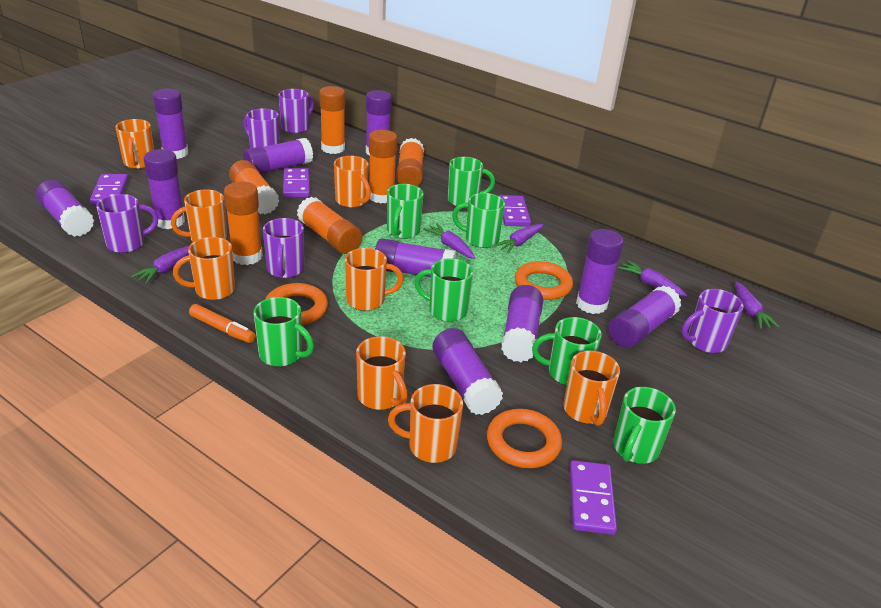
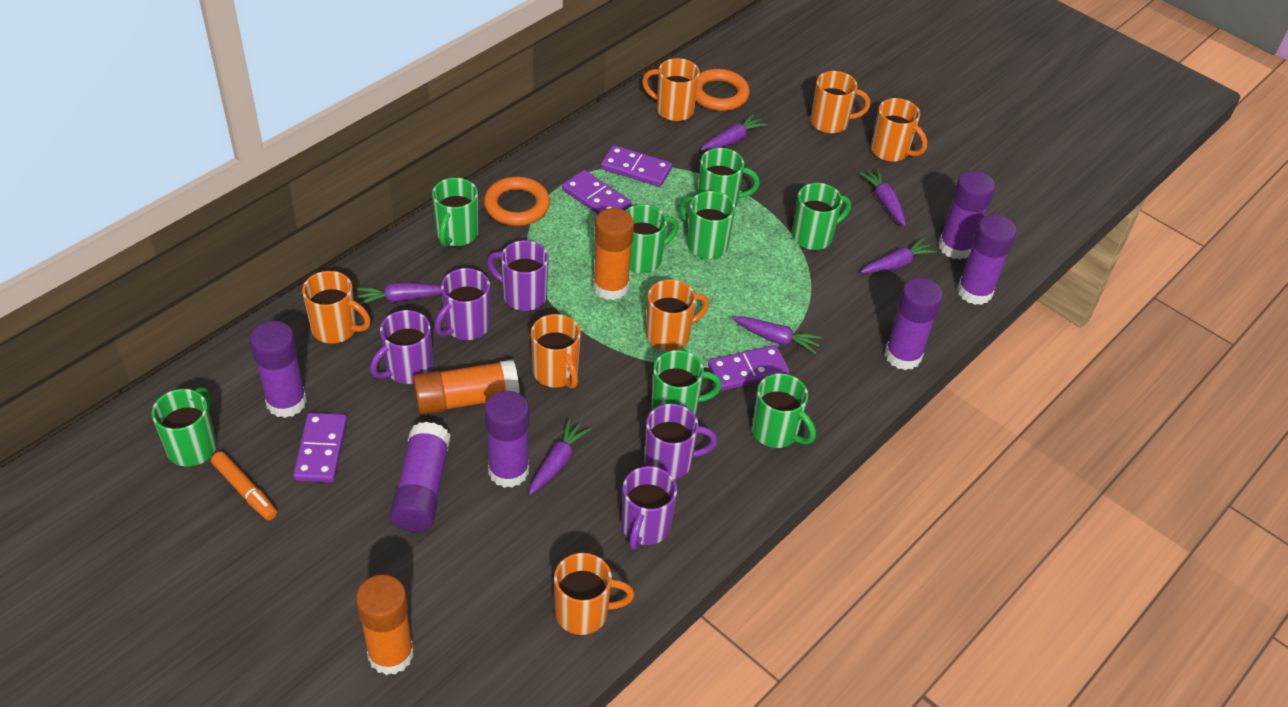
green mug: 7 -> 8
orange glue stick: 6 -> 3
orange mug: 8 -> 7
orange ring: 3 -> 2
purple carrot: 5 -> 6
purple glue stick: 10 -> 6

